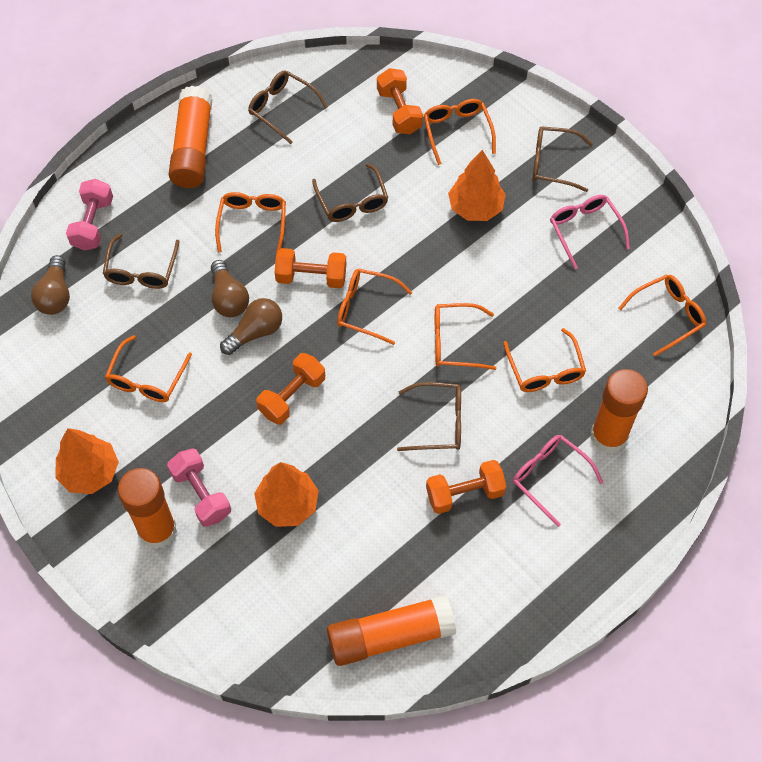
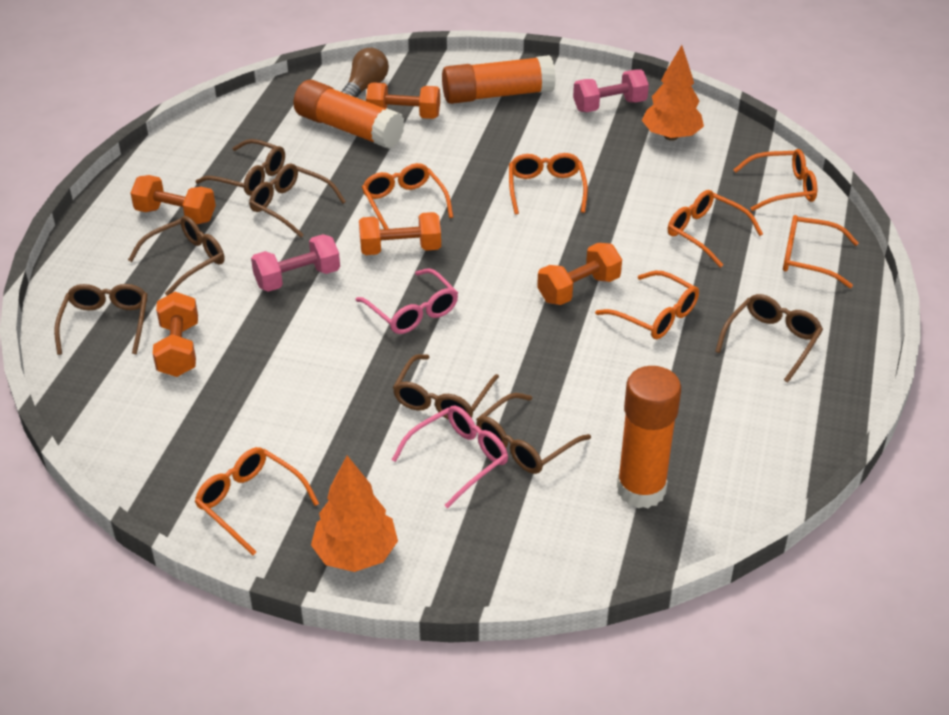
brown glasses: 5 -> 7
brown light bulb: 3 -> 1
orange dumbbell: 4 -> 5
orange glue stick: 4 -> 3
orange tree: 3 -> 2

